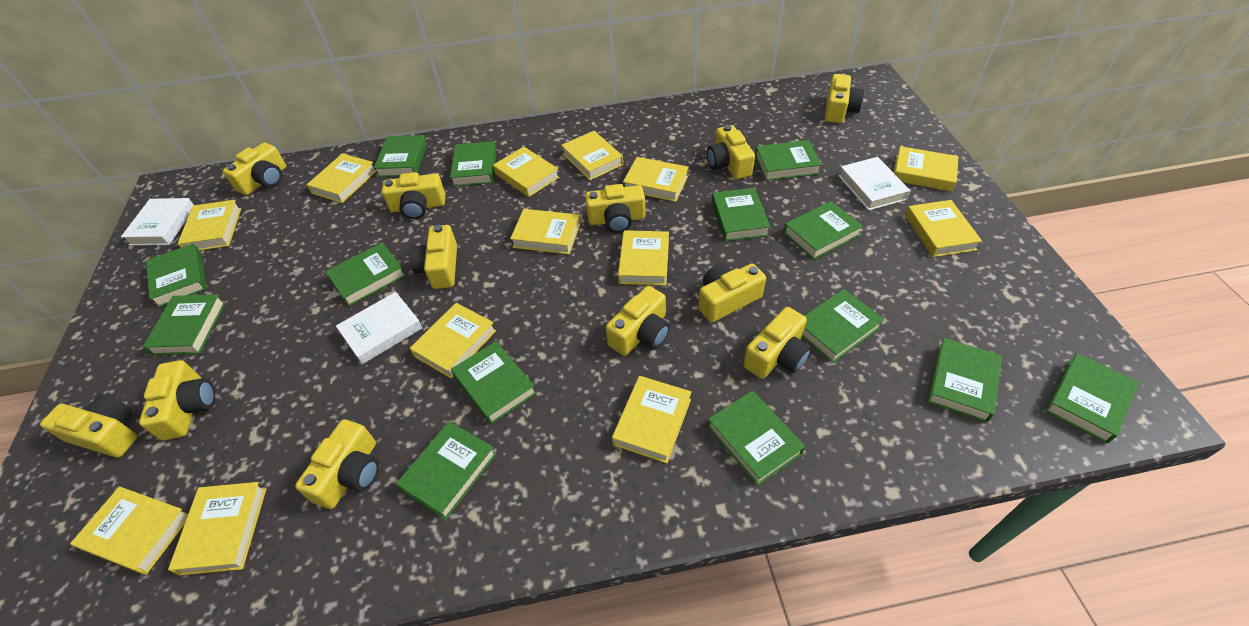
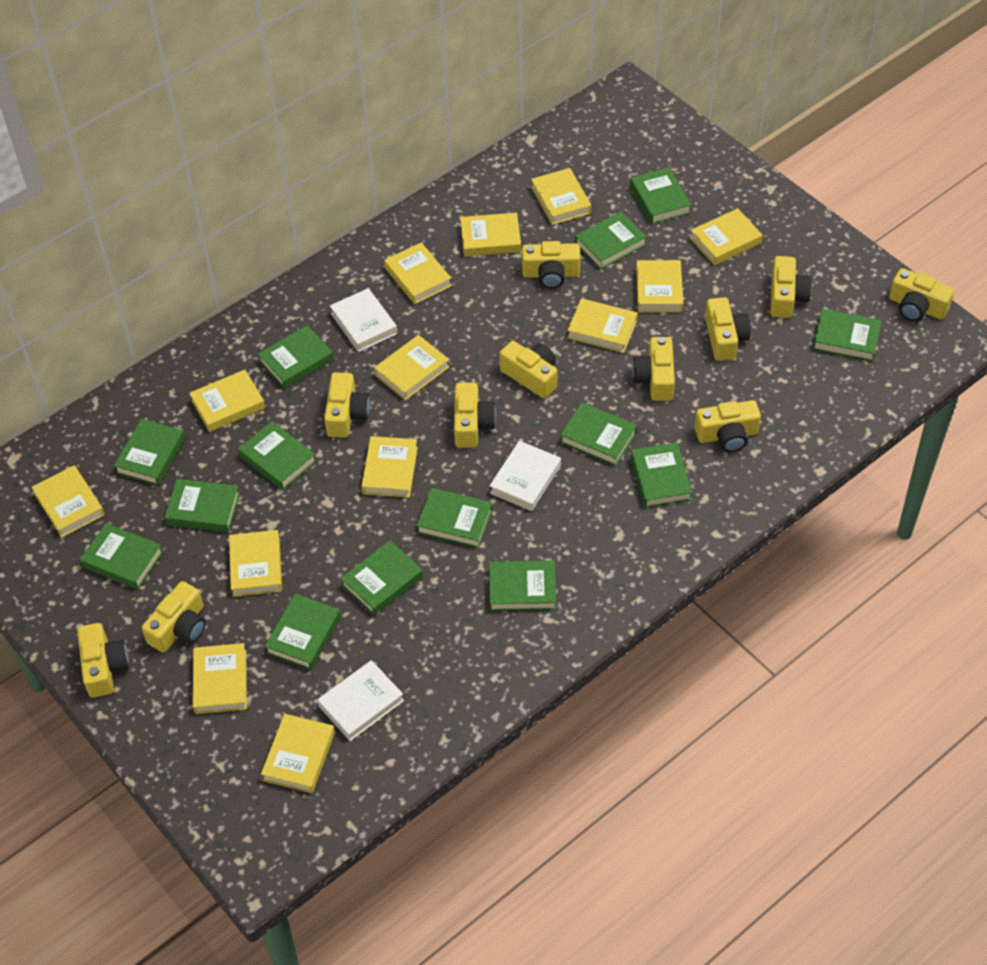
yellow camera: 12 -> 11

